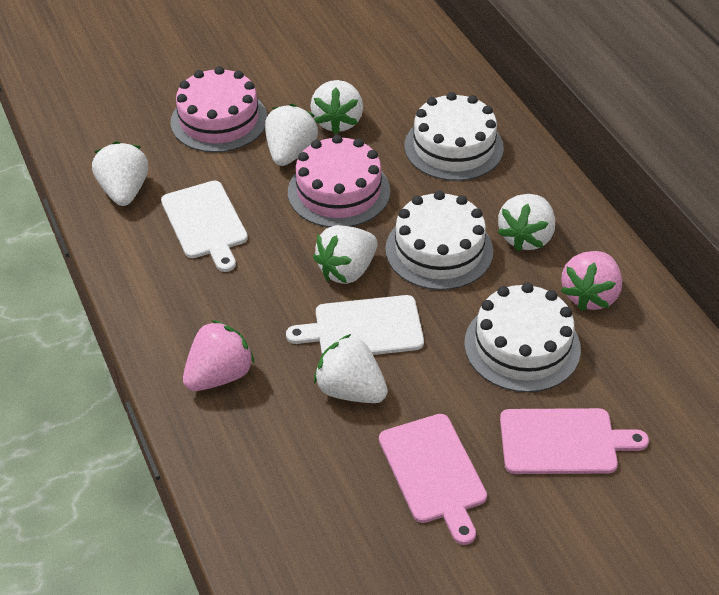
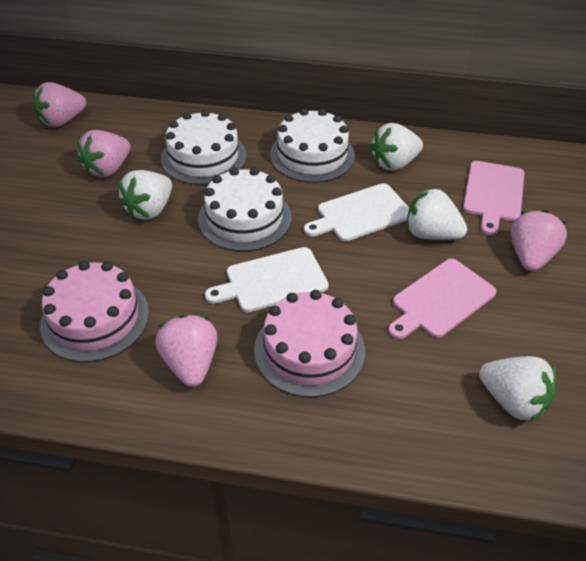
pink strawberry: 2 -> 4
white strawberry: 6 -> 4

